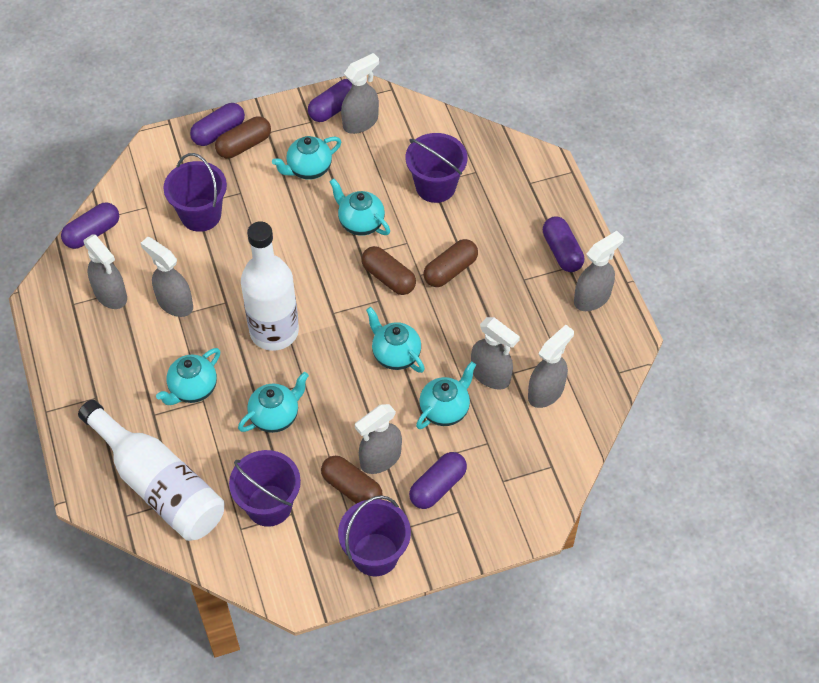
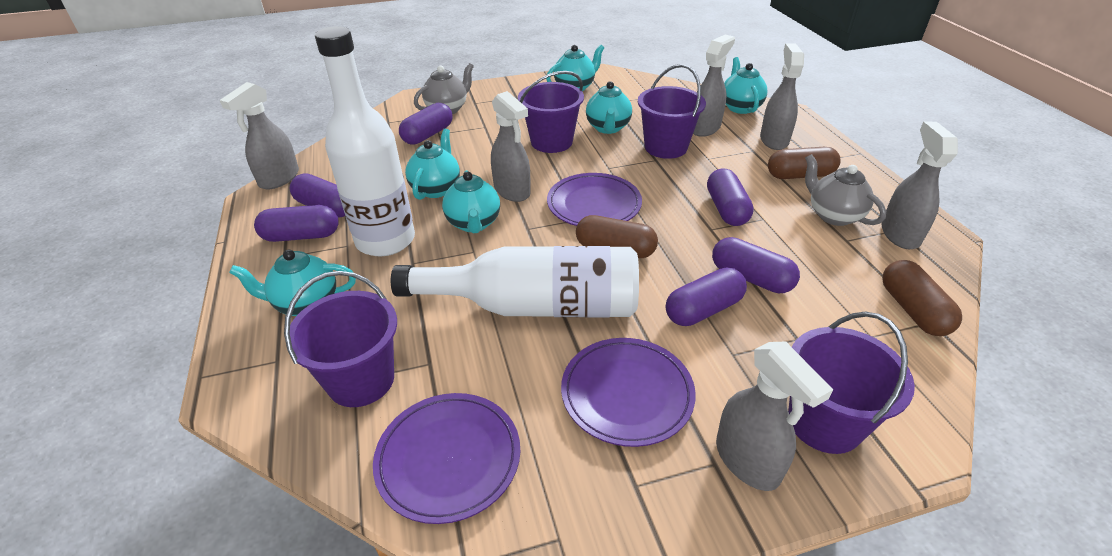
brown capsule: 4 -> 3
grey spray bottle: 7 -> 6
grey teapot: 0 -> 2
purple capsule: 5 -> 6
purple plate: 0 -> 3

